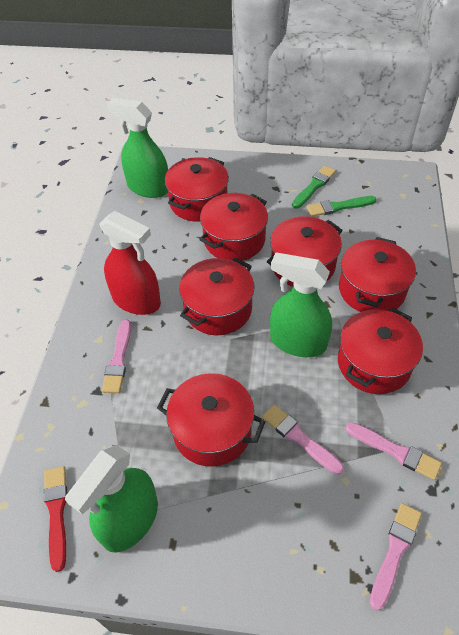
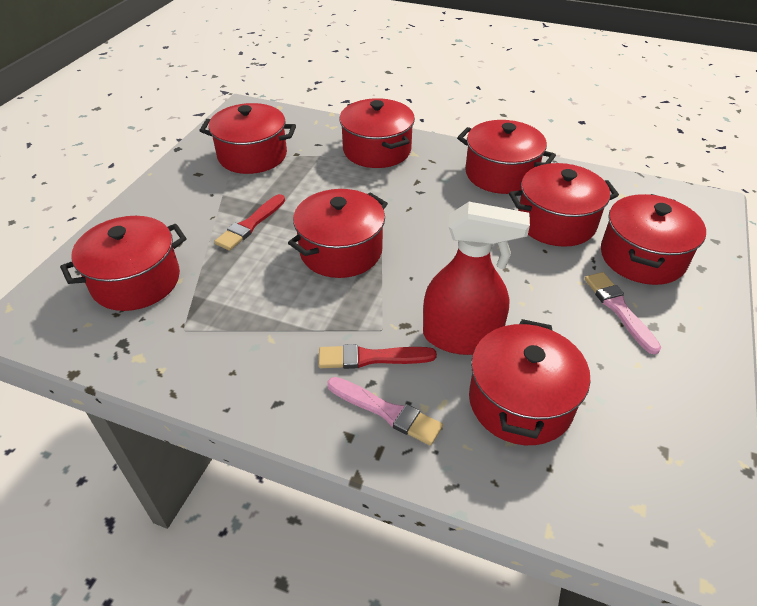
green brush: 2 -> 0
green spray bottle: 3 -> 0
pink brush: 4 -> 2
red brush: 1 -> 2
red pot: 7 -> 8

